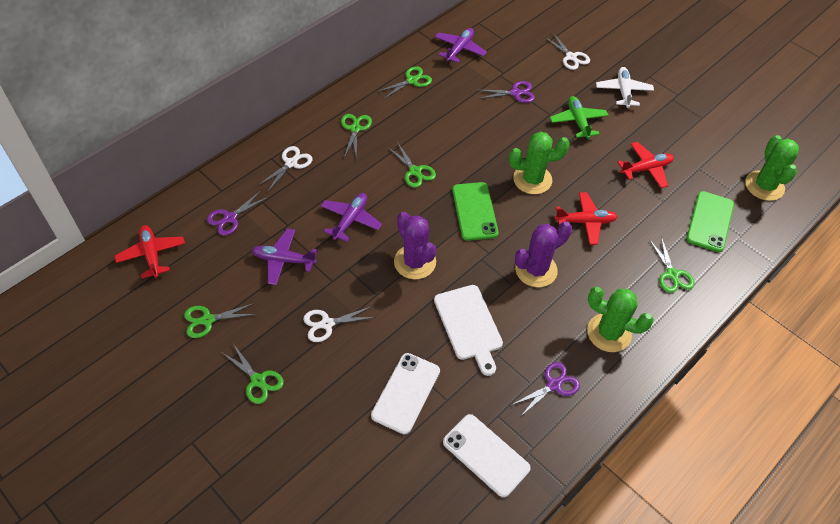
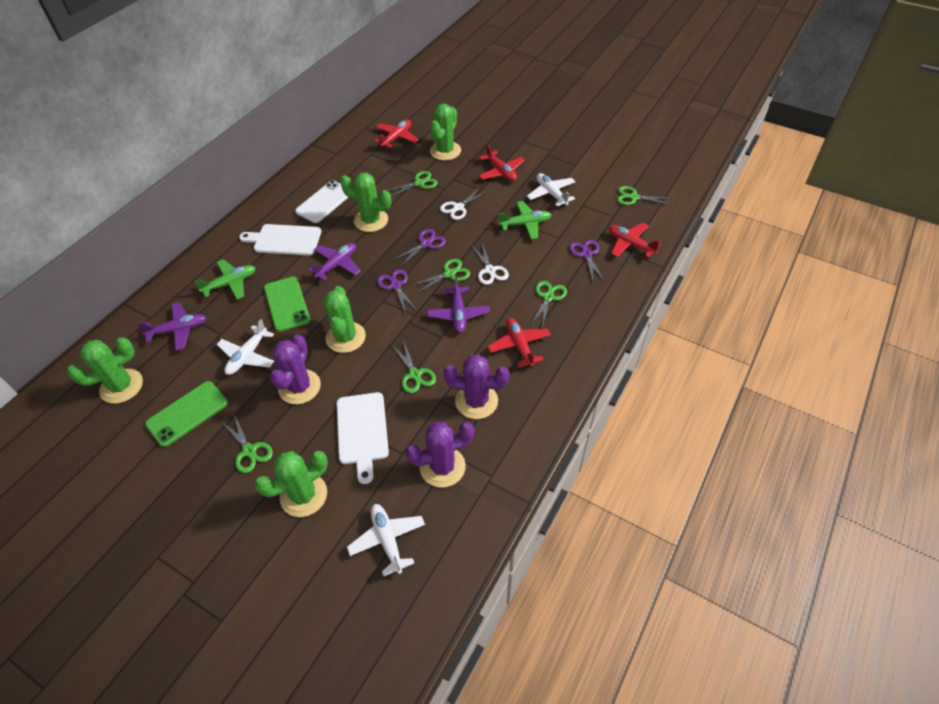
green cactus: 3 -> 5
green plane: 1 -> 2
purple cactus: 2 -> 3
red plane: 3 -> 4
white cutting board: 1 -> 2
white phone: 2 -> 1
white plane: 1 -> 3
white scissors: 3 -> 2

